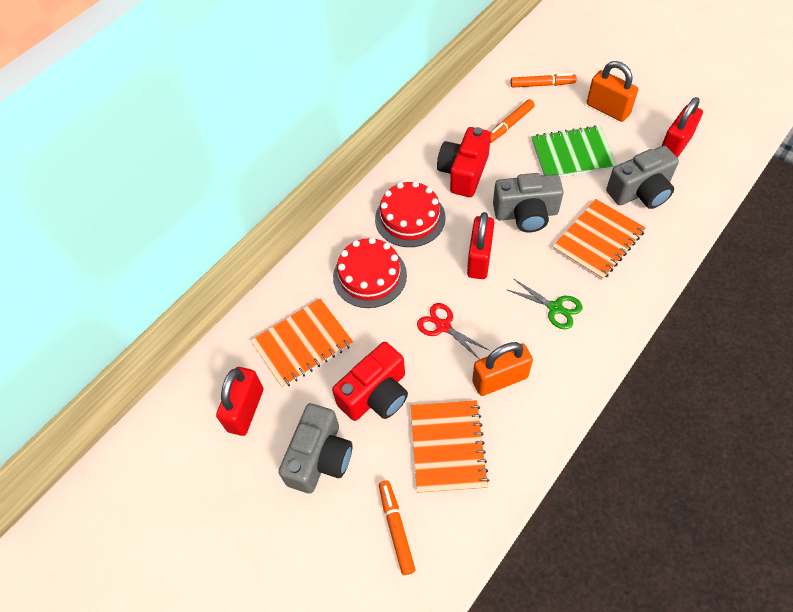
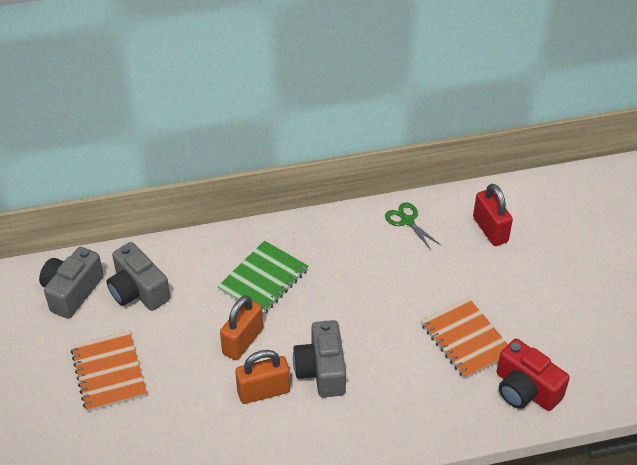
orange marker: 3 -> 0
orange notebook: 3 -> 2
red cake: 2 -> 0
red camera: 2 -> 1
red padlock: 3 -> 1
red scissors: 1 -> 0

